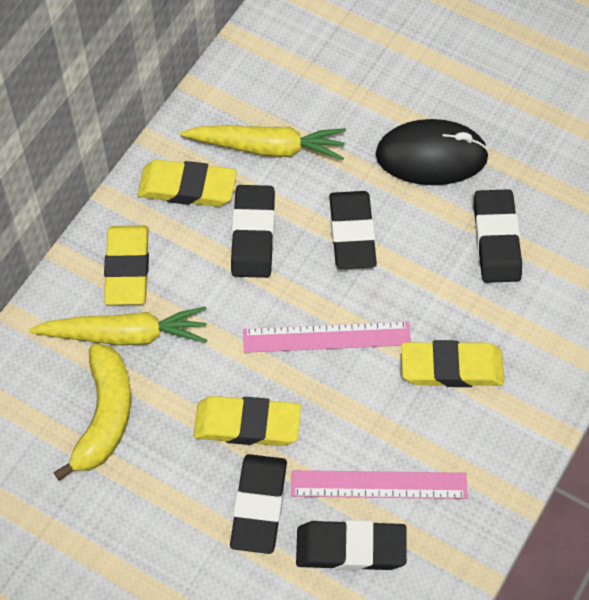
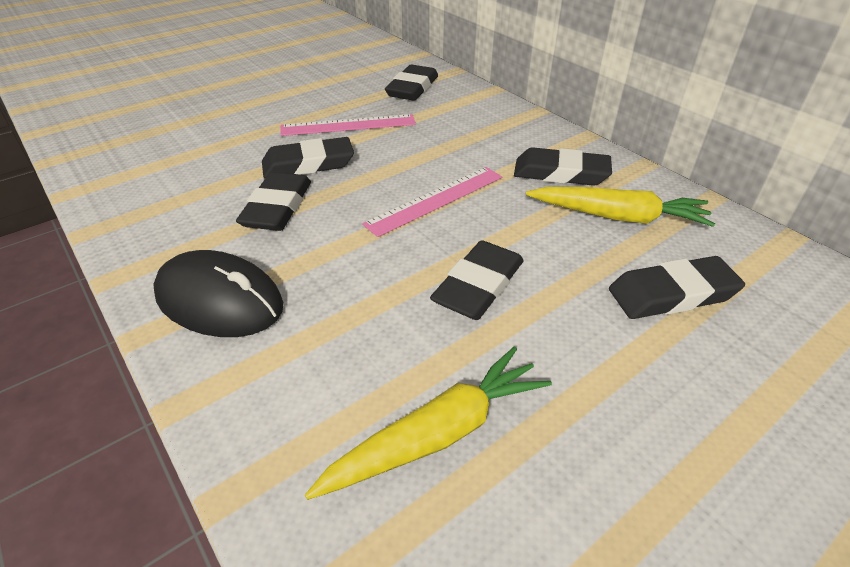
black eraser: 5 -> 6
yellow banana: 1 -> 0
yellow eraser: 4 -> 0

